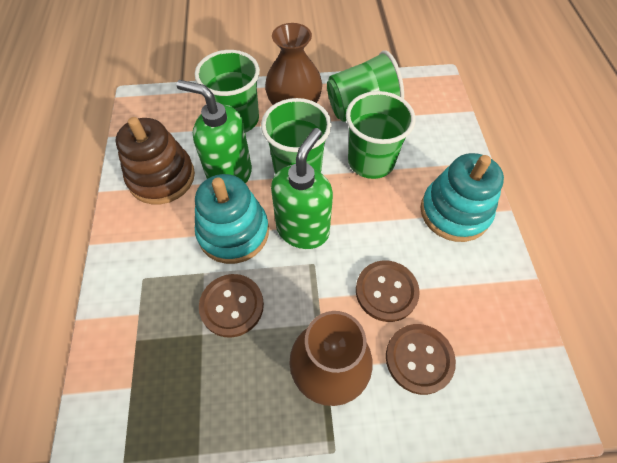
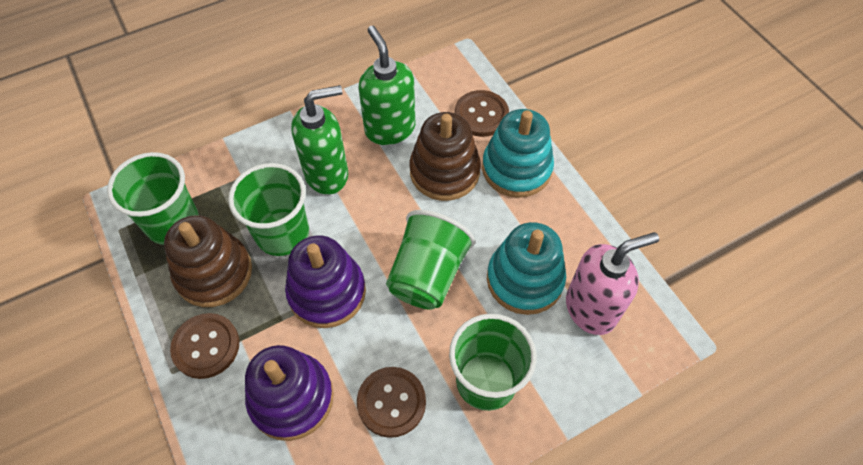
brown stacking toy: 1 -> 2
brown vase: 2 -> 0
pink soap dispenser: 0 -> 1
purple stacking toy: 0 -> 2

